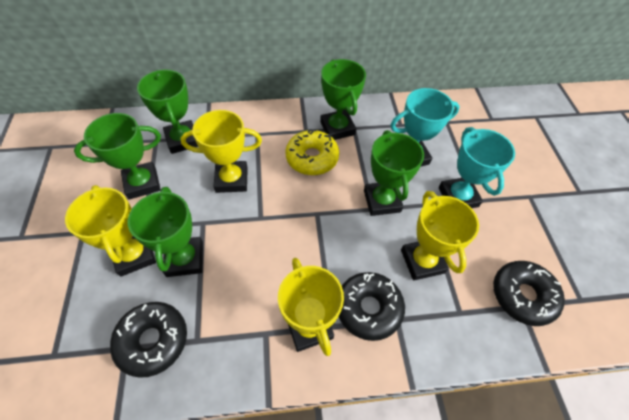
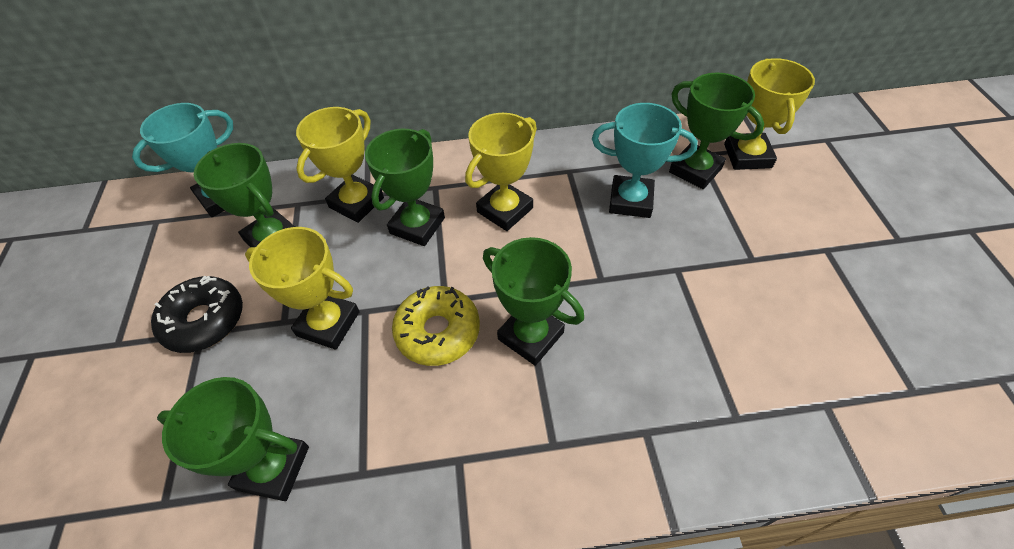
black donut: 3 -> 1

